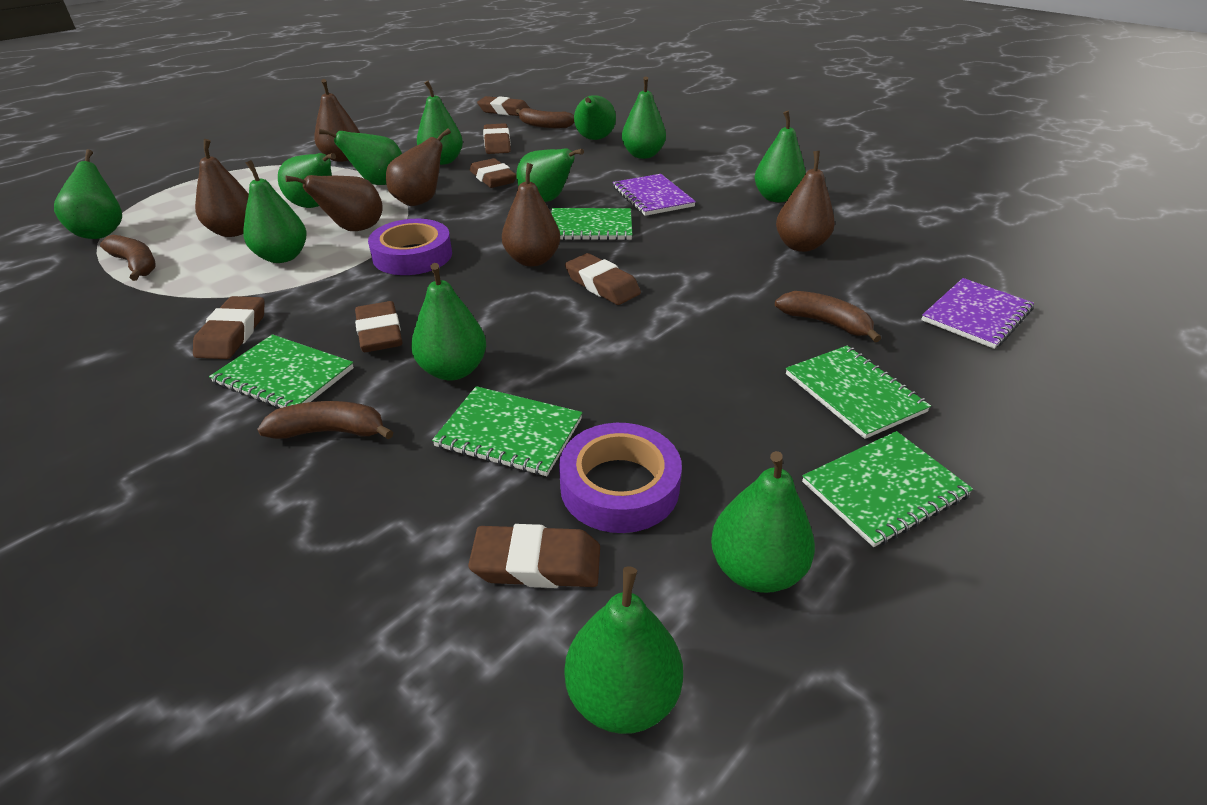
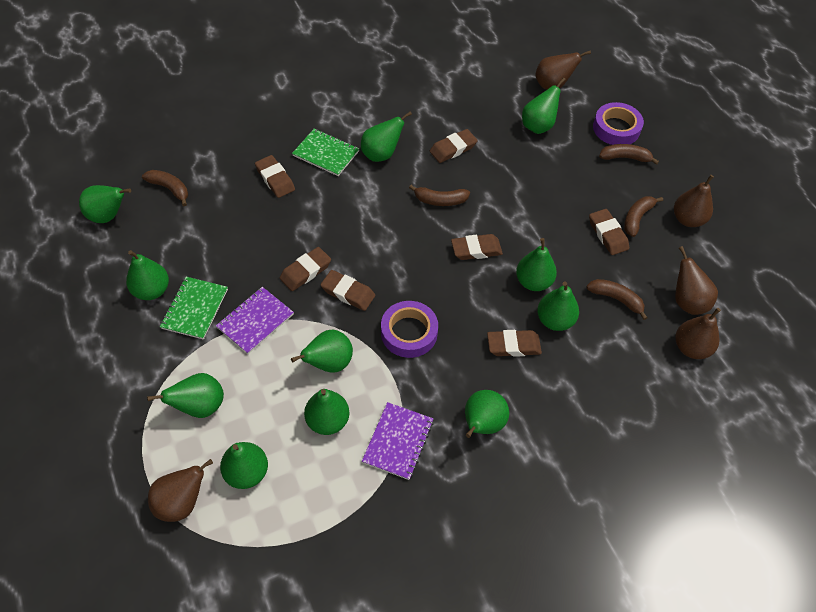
brown banana: 4 -> 5
brown pear: 6 -> 5
green notebook: 5 -> 2
green pear: 12 -> 11

